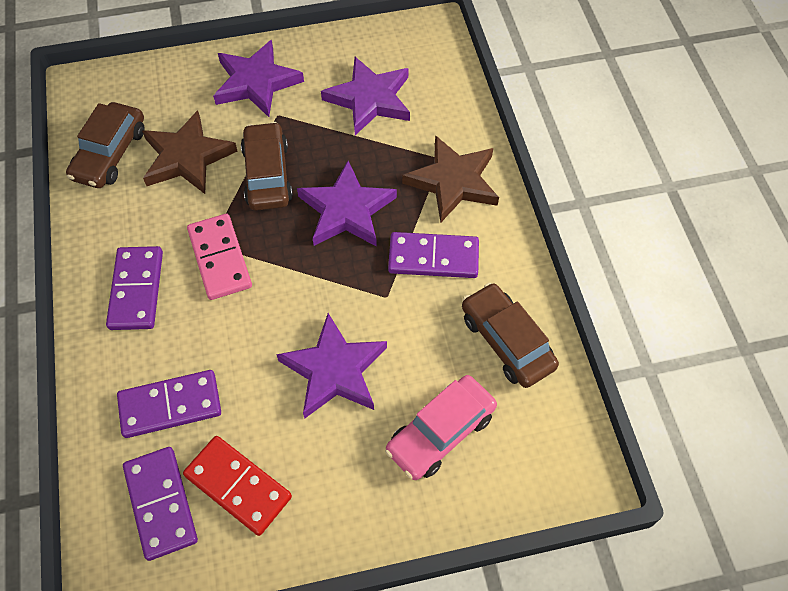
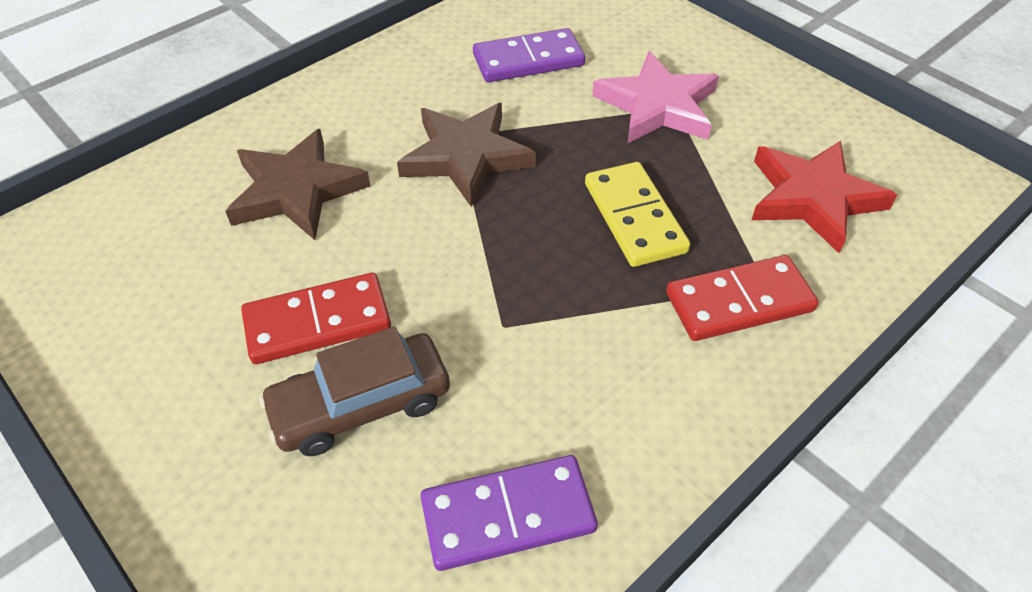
brown car: 3 -> 1
pink car: 1 -> 0
pink domino: 1 -> 0
pink star: 0 -> 1
purple domino: 4 -> 2
purple star: 4 -> 0
red domino: 1 -> 2
red star: 0 -> 1
yellow domino: 0 -> 1

